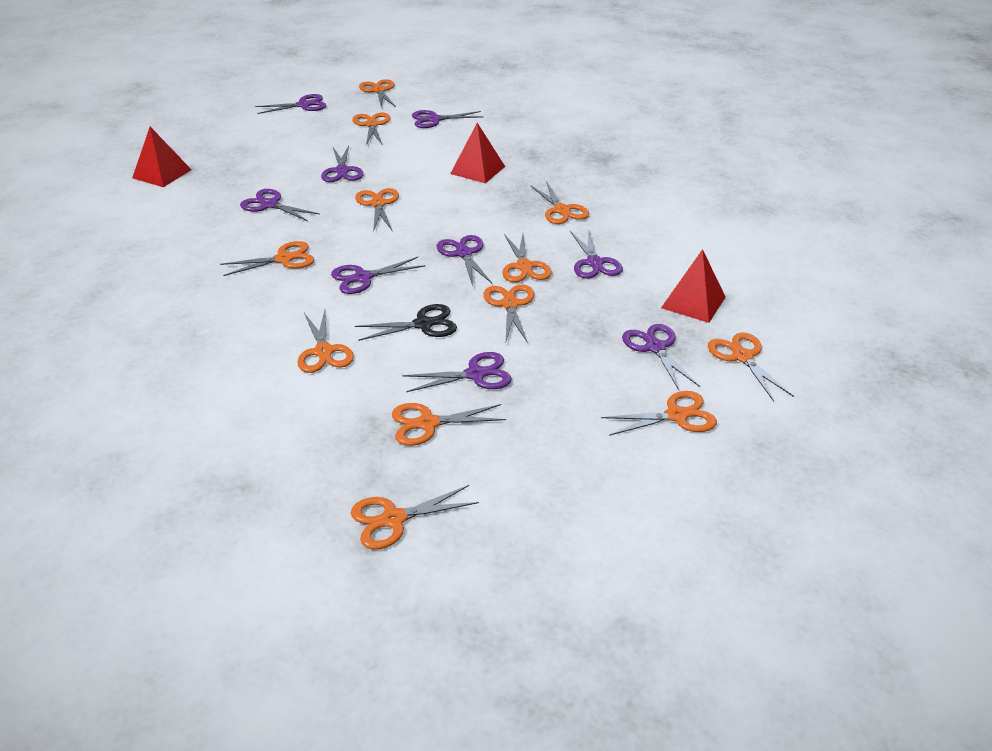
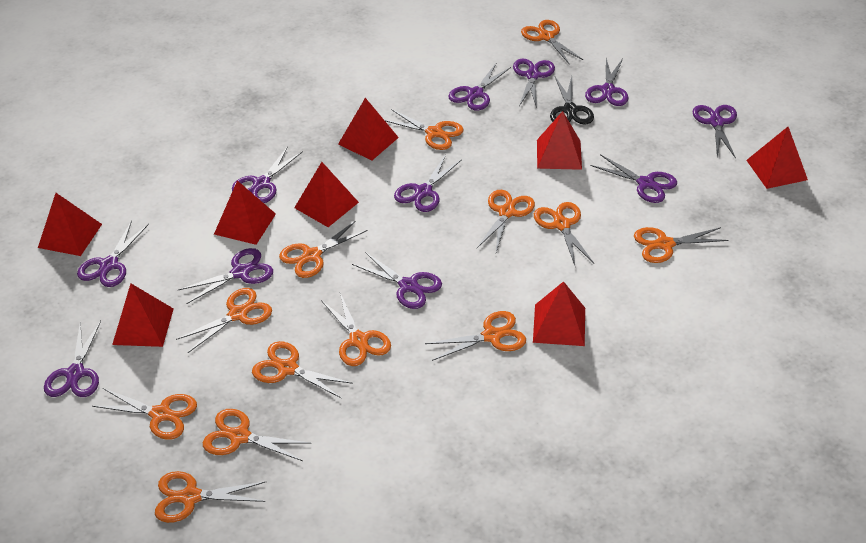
orange scissors: 12 -> 13
purple scissors: 9 -> 11
red pyramid: 3 -> 8

